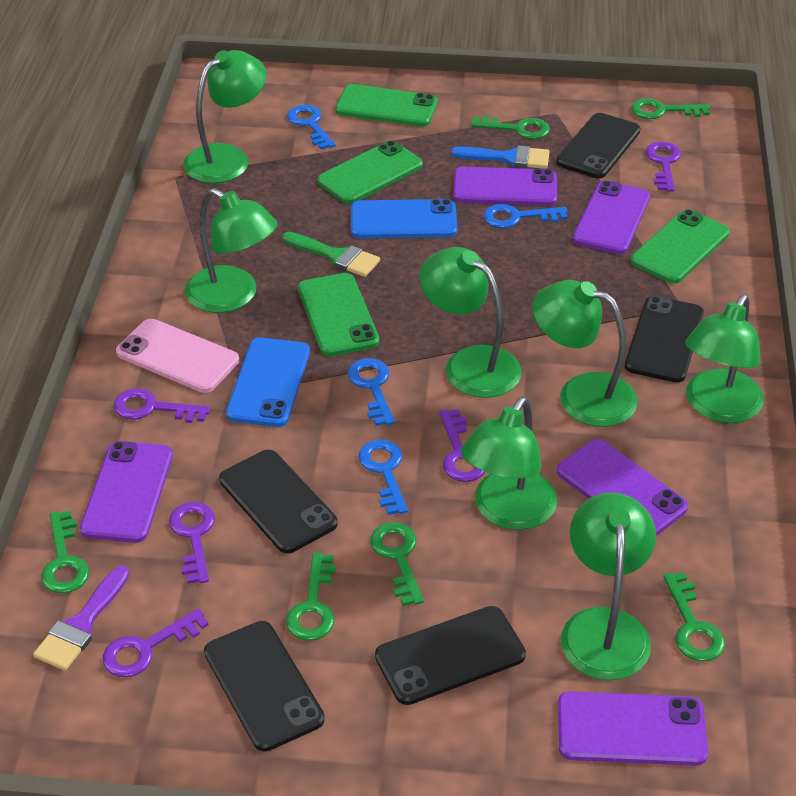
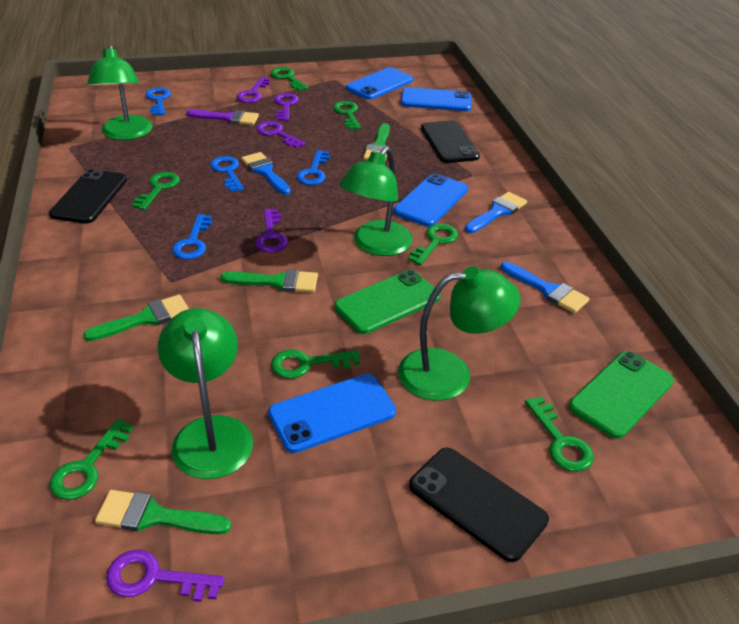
black phone: 5 -> 3
blue brush: 1 -> 3
blue phone: 2 -> 4
green brush: 1 -> 4
green key: 6 -> 7
green lamp: 7 -> 4
green phone: 4 -> 2
pink phone: 1 -> 0
purple phone: 5 -> 0

